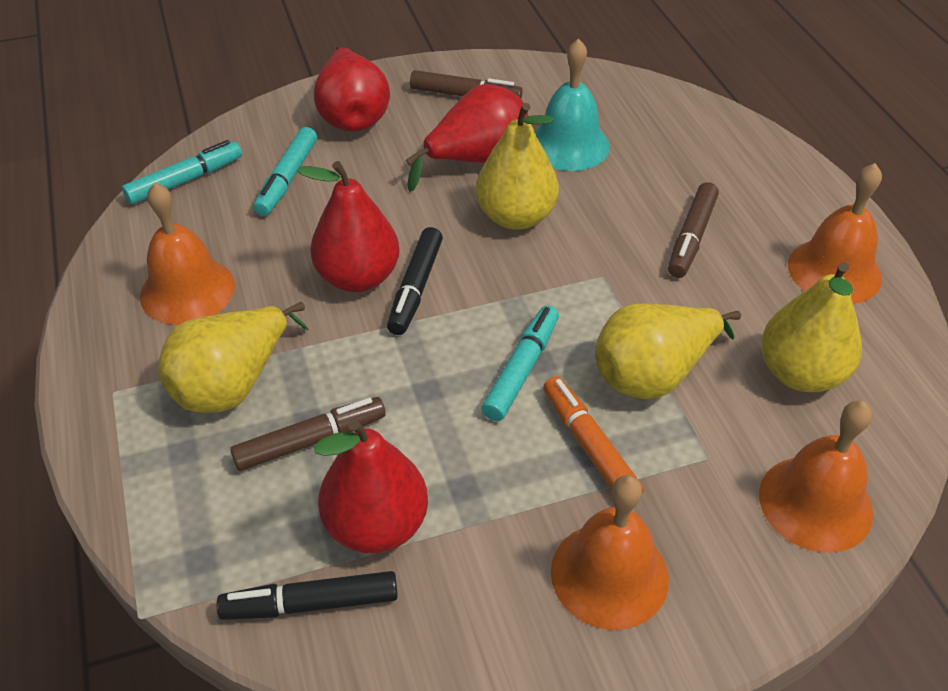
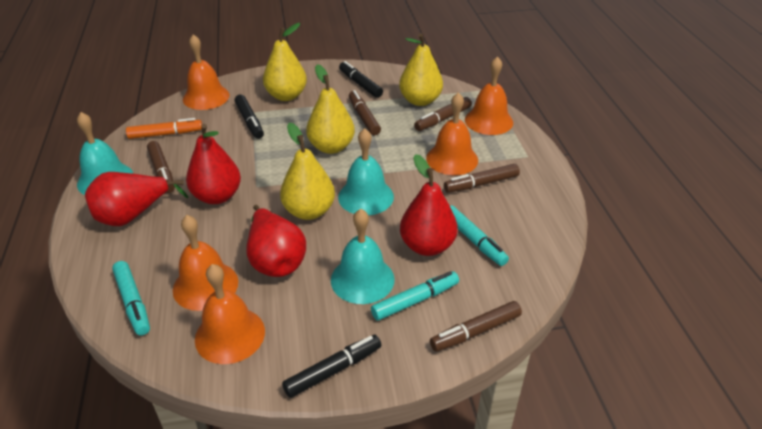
black marker: 2 -> 3
brown marker: 3 -> 5
orange bell: 4 -> 5
turquoise bell: 1 -> 3

